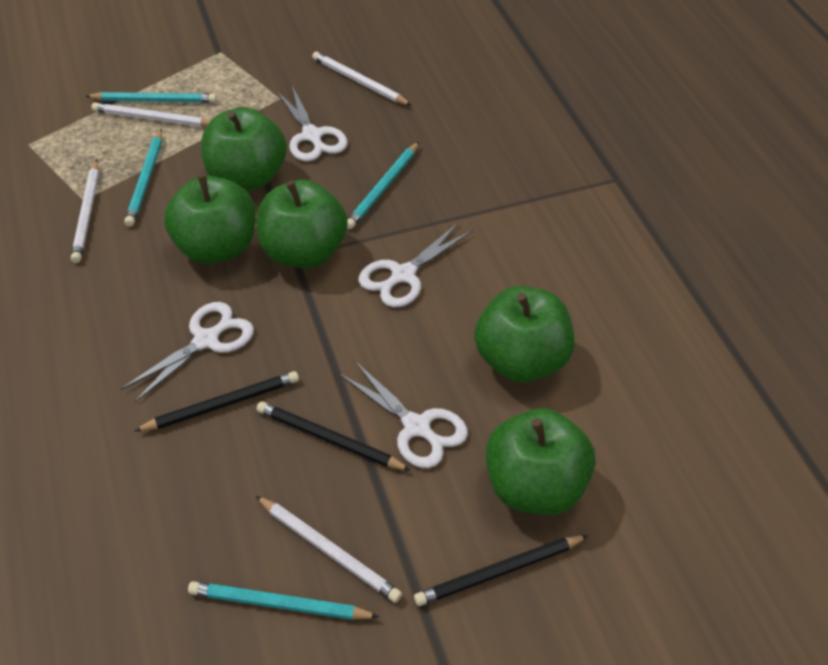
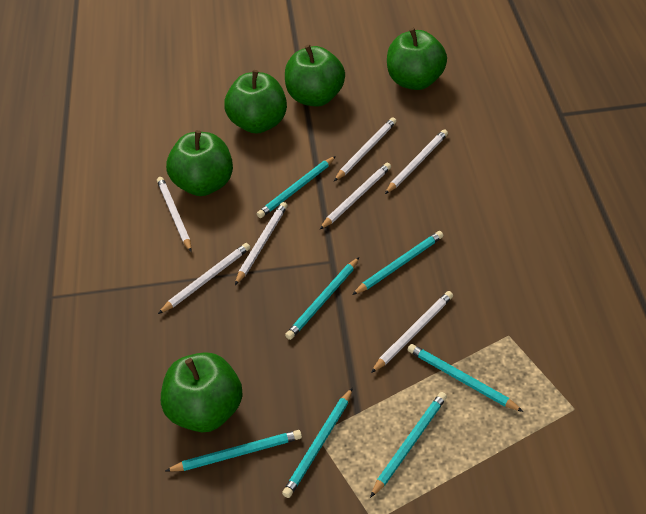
black pencil: 3 -> 0
turquoise pencil: 4 -> 7
white pencil: 4 -> 7
white scissors: 4 -> 0

